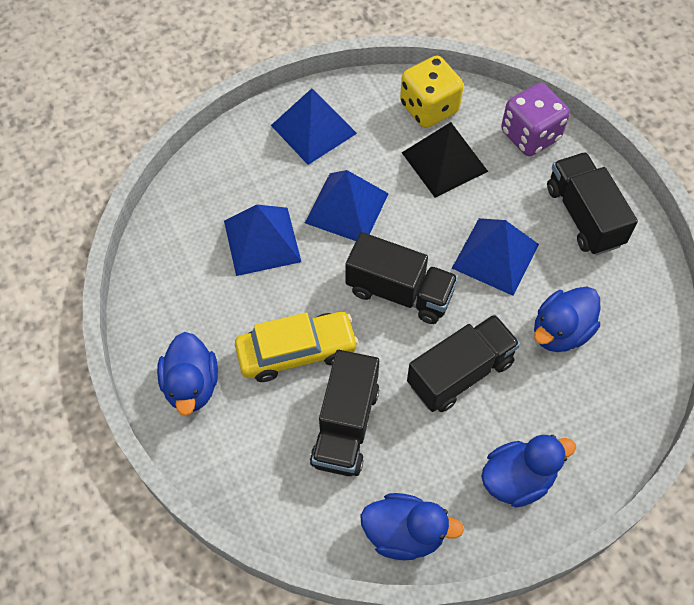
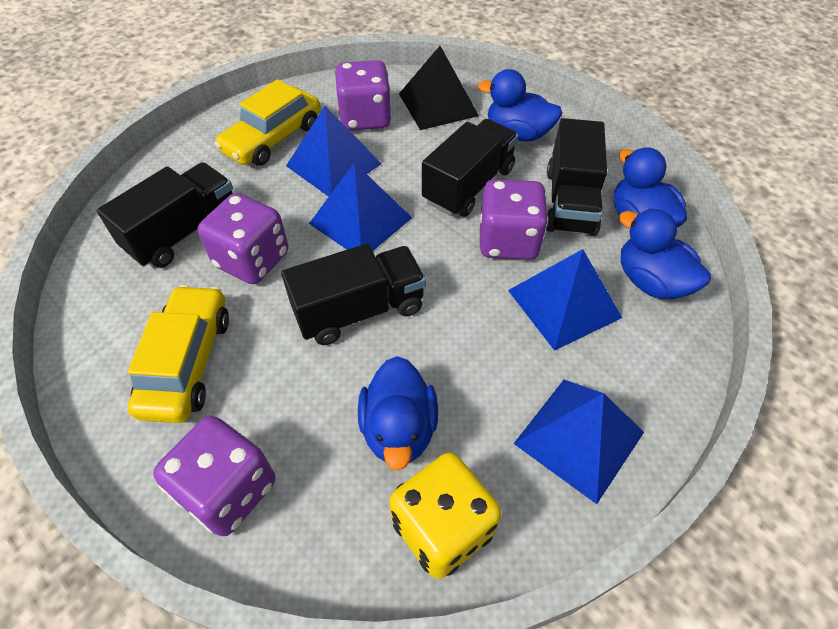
purple dice: 1 -> 4
yellow car: 1 -> 2

